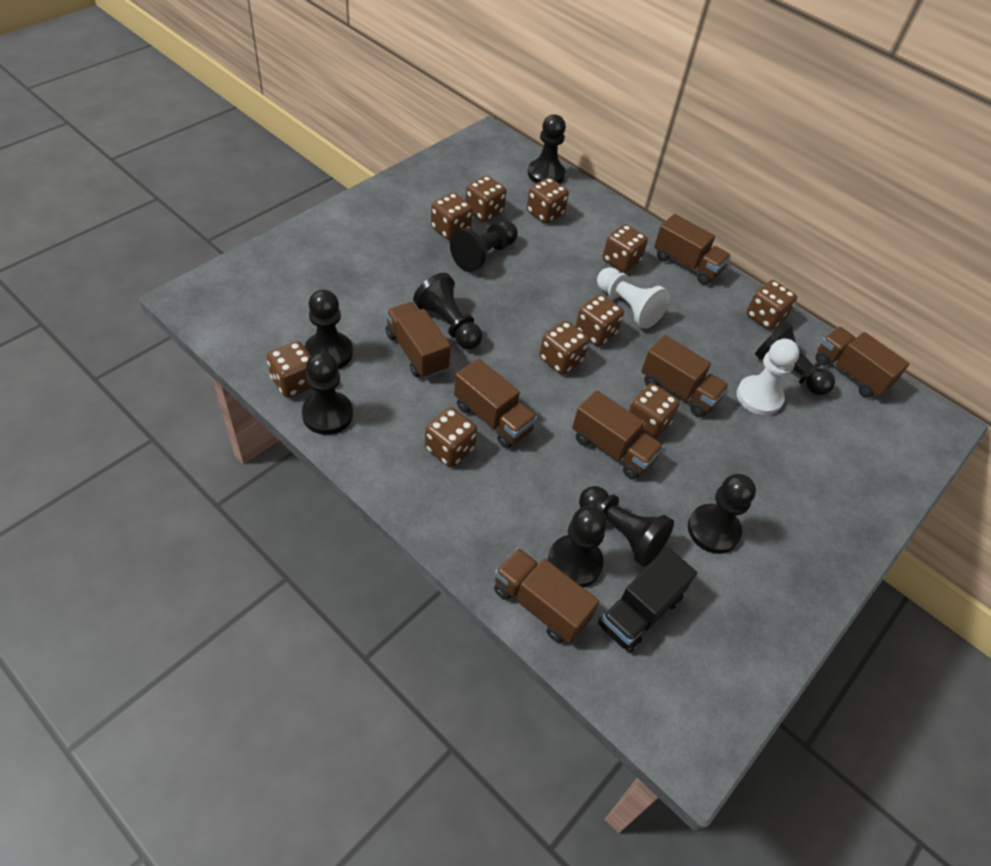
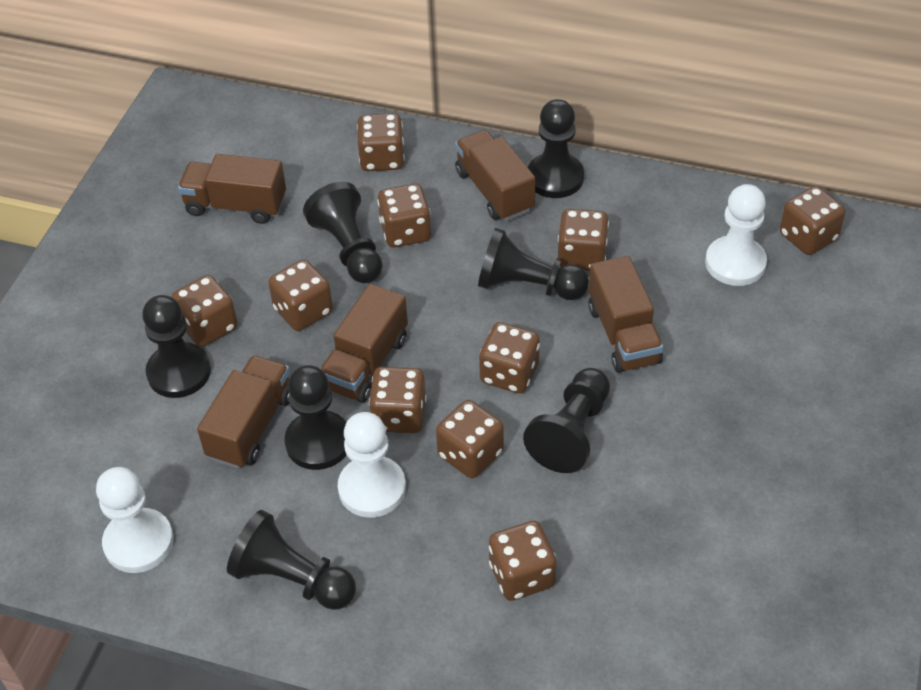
black pawn: 9 -> 7
black truck: 1 -> 0
brown truck: 7 -> 5
white pawn: 2 -> 3

